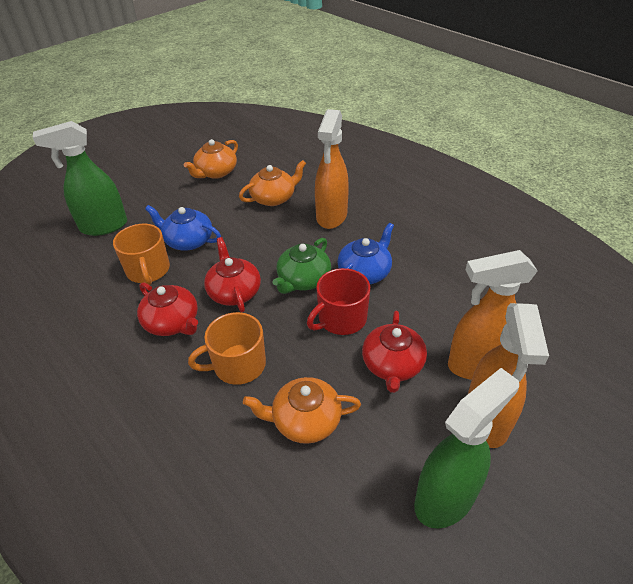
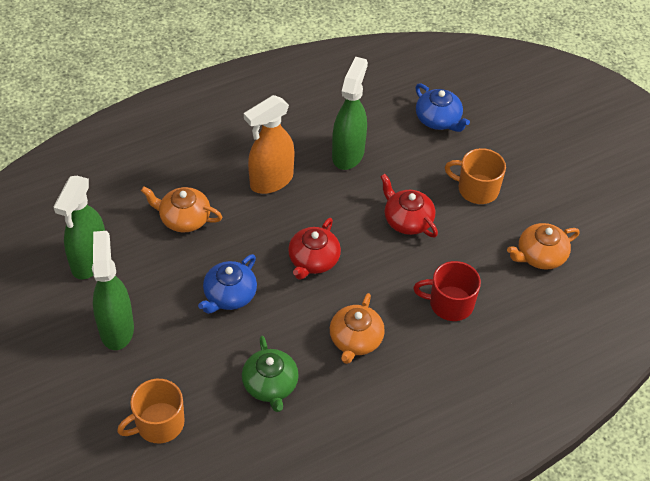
green spray bottle: 2 -> 3
orange spray bottle: 3 -> 1
red teapot: 3 -> 2

